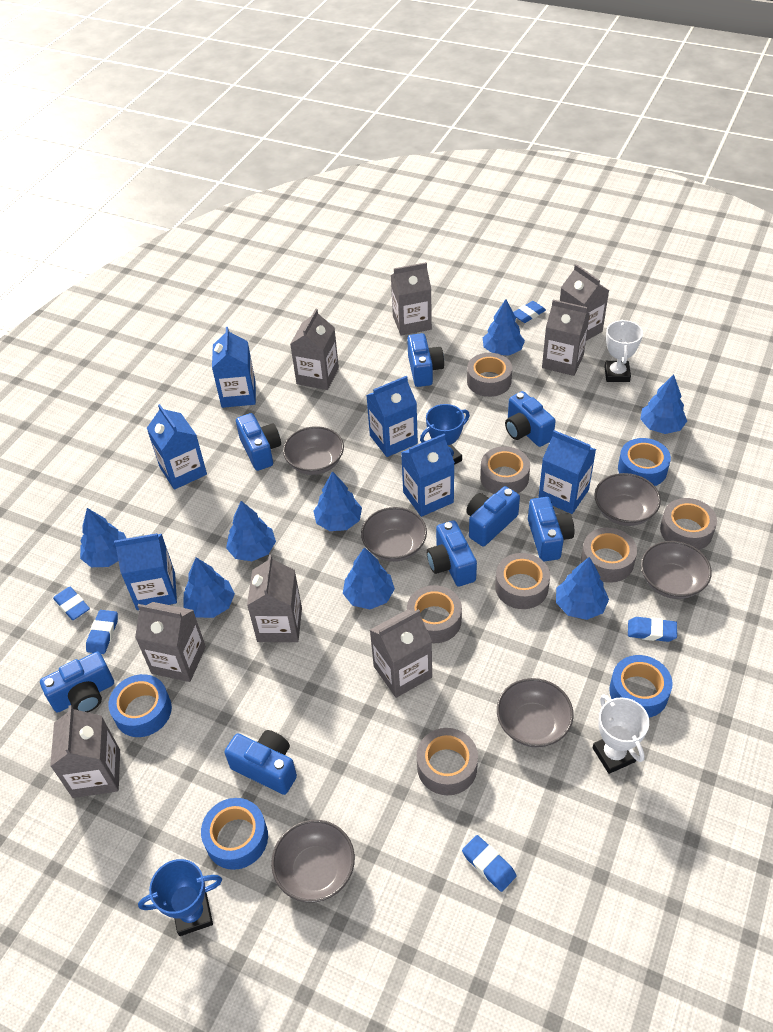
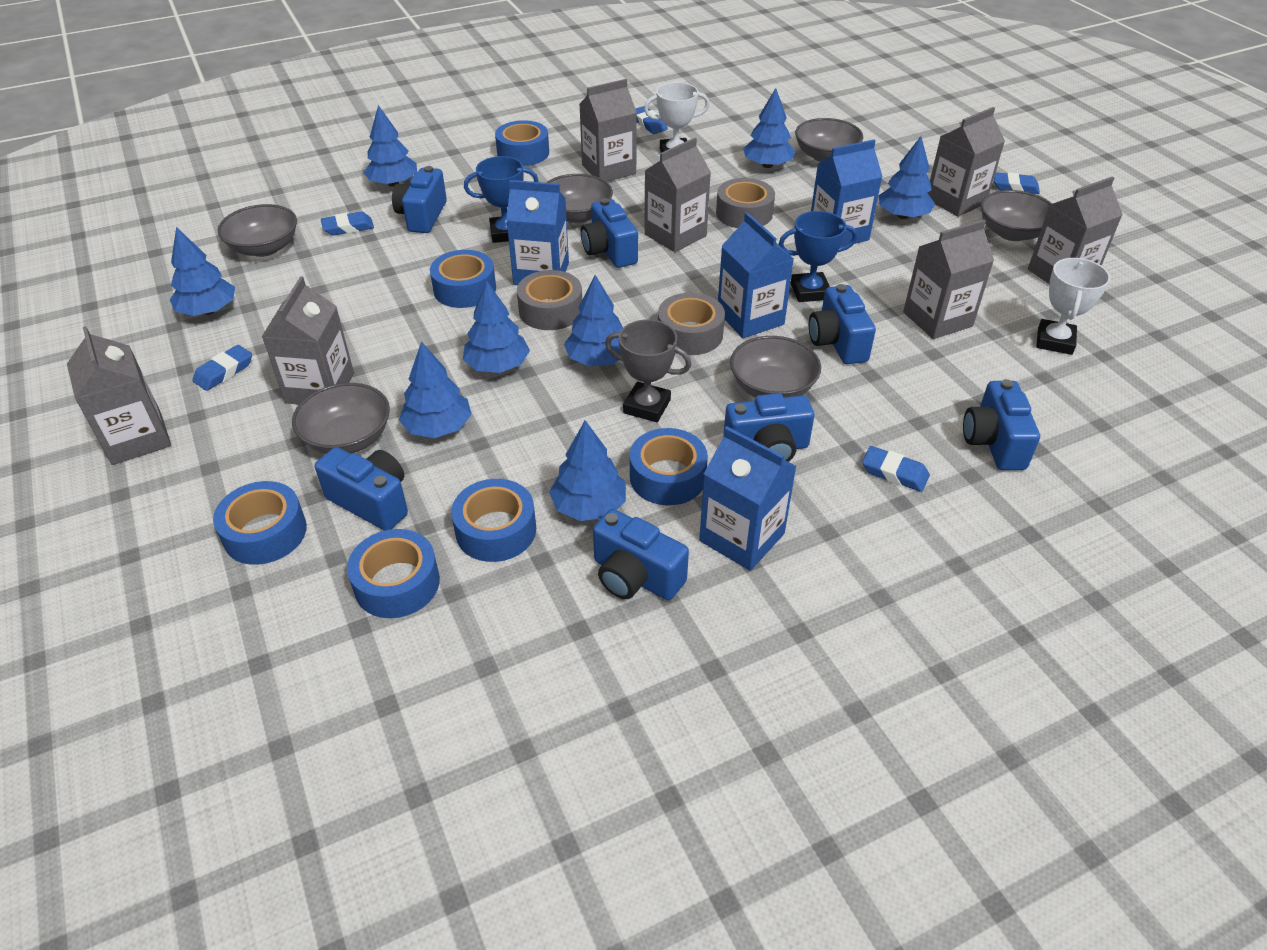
blue camera: 8 -> 7
blue carton: 6 -> 4
blue tape: 4 -> 6
grey carton: 8 -> 7
grey tape: 7 -> 3
grey trophy: 0 -> 1

